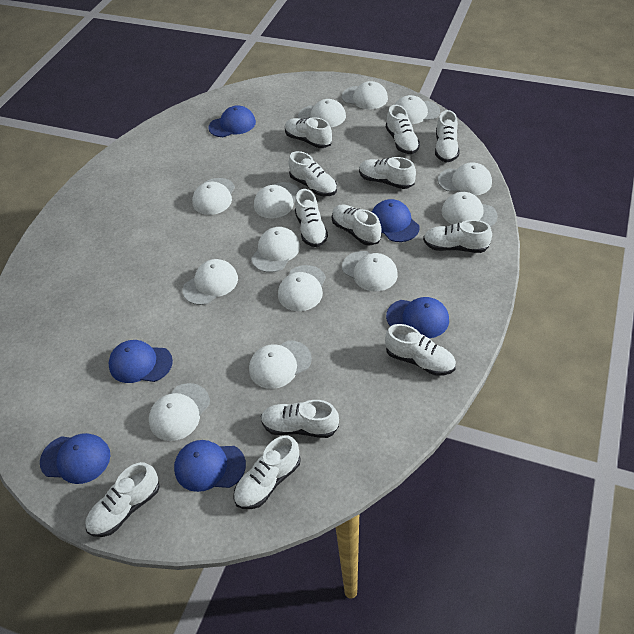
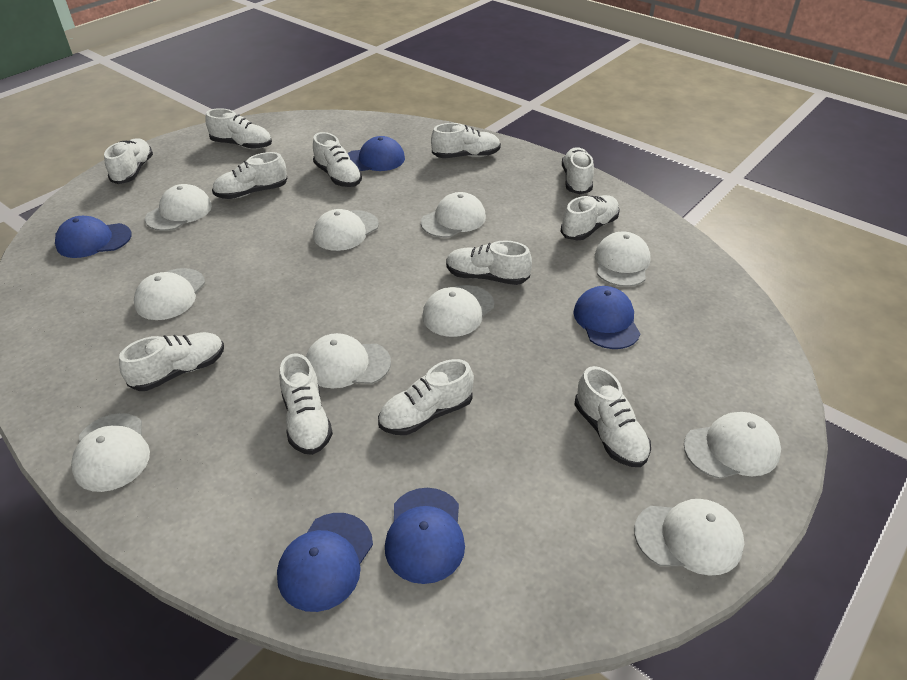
blue cap: 6 -> 5
white cap: 13 -> 10

